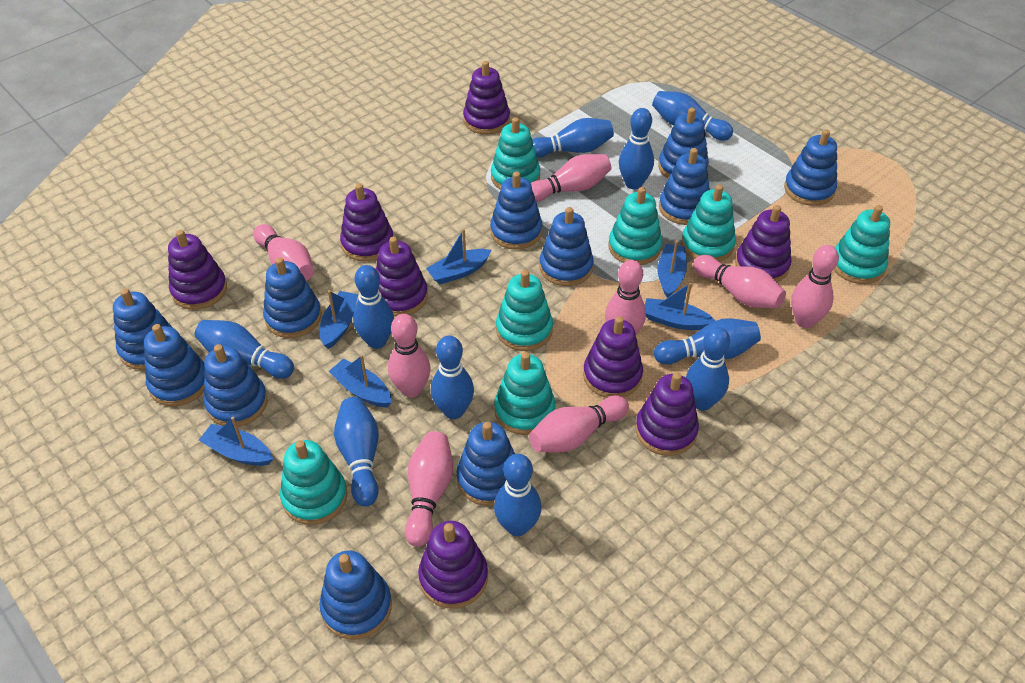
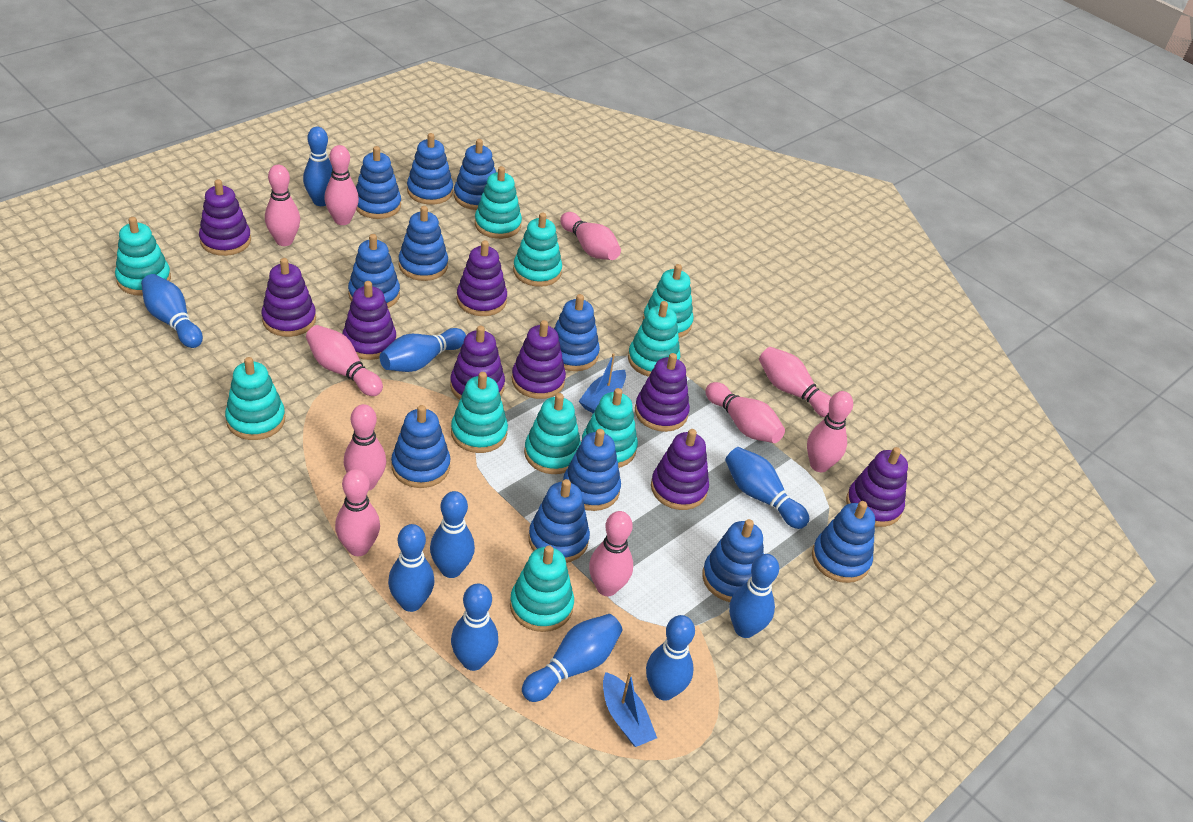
blue boat: 6 -> 2
pink bowling pin: 8 -> 10
purple stacking toy: 8 -> 9
turquoise stacking toy: 7 -> 10

